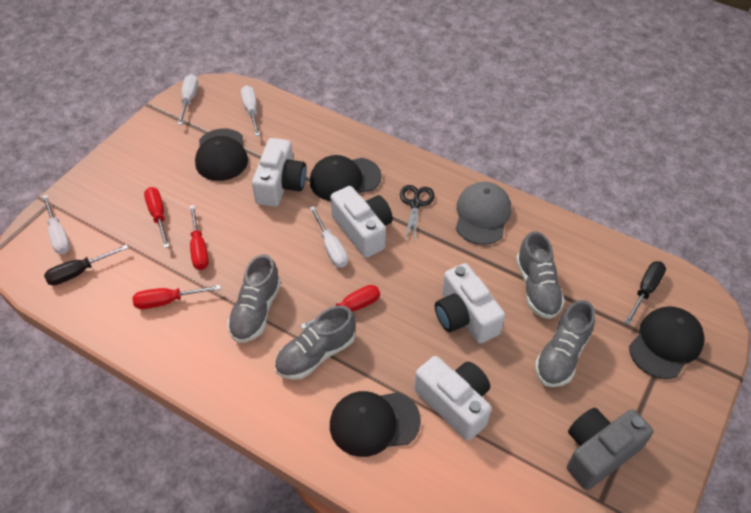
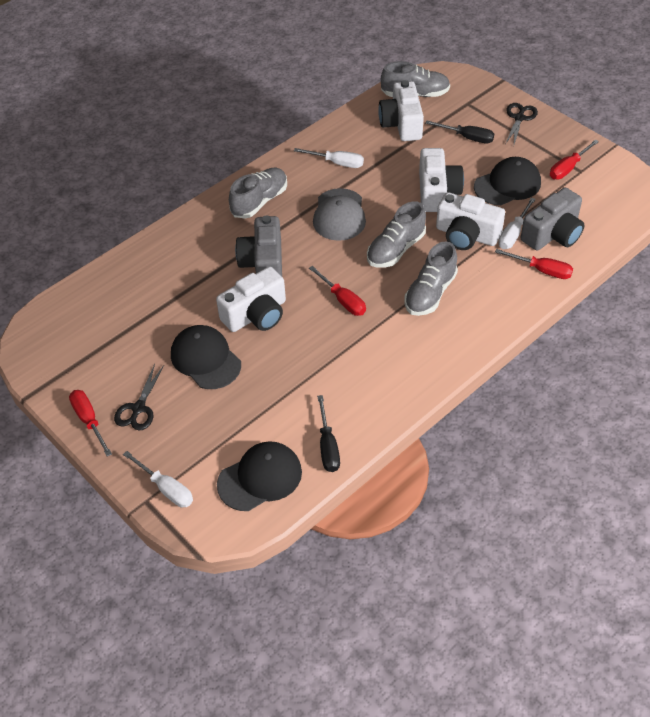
black cap: 4 -> 3
black scissors: 1 -> 2
grey camera: 1 -> 2
white screwdriver: 4 -> 3

